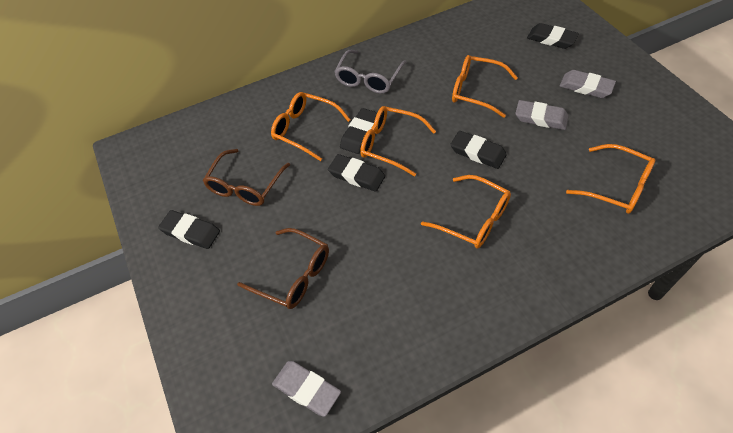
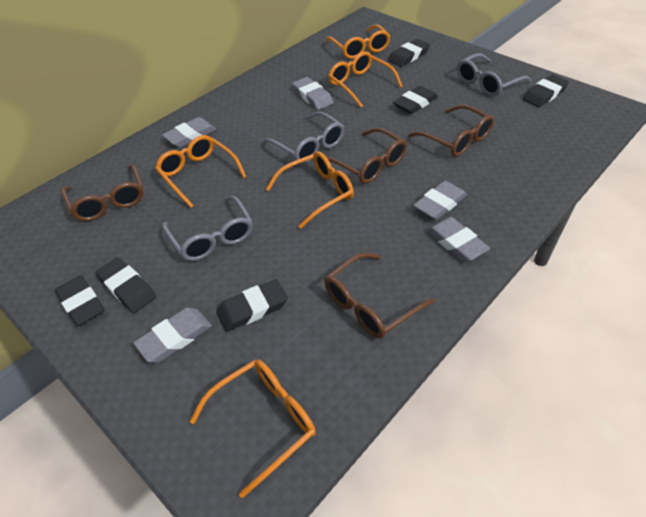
black eraser: 5 -> 6
brown glasses: 2 -> 4
grey eraser: 3 -> 5
grey glasses: 1 -> 3

